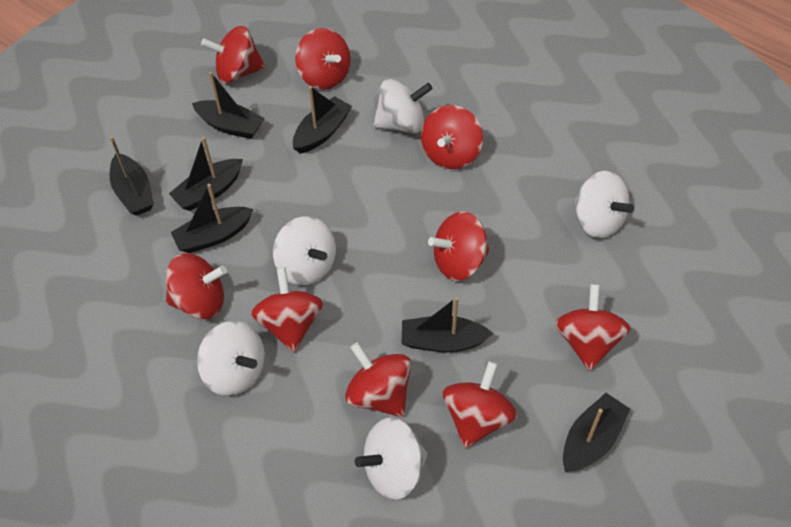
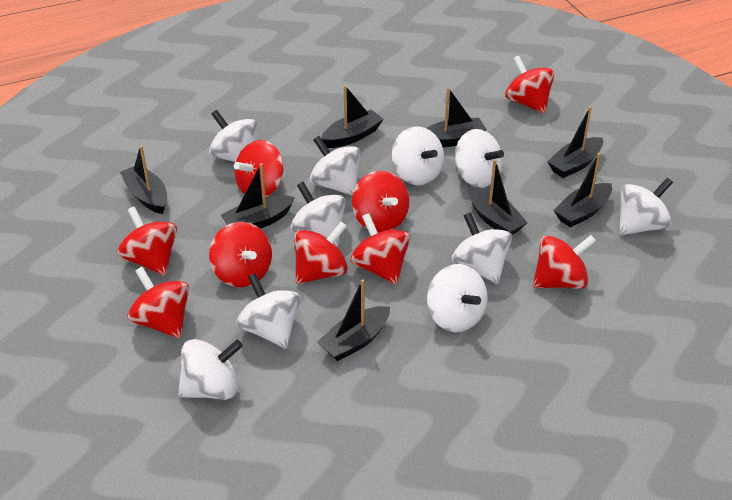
black boat: 7 -> 8
white spinning top: 5 -> 10

